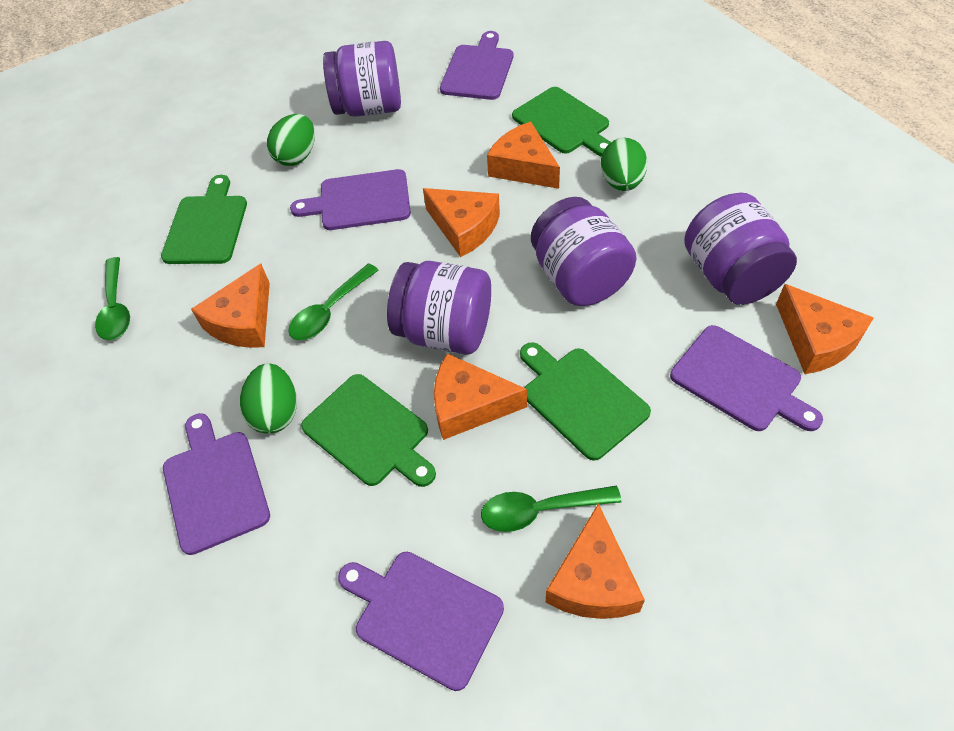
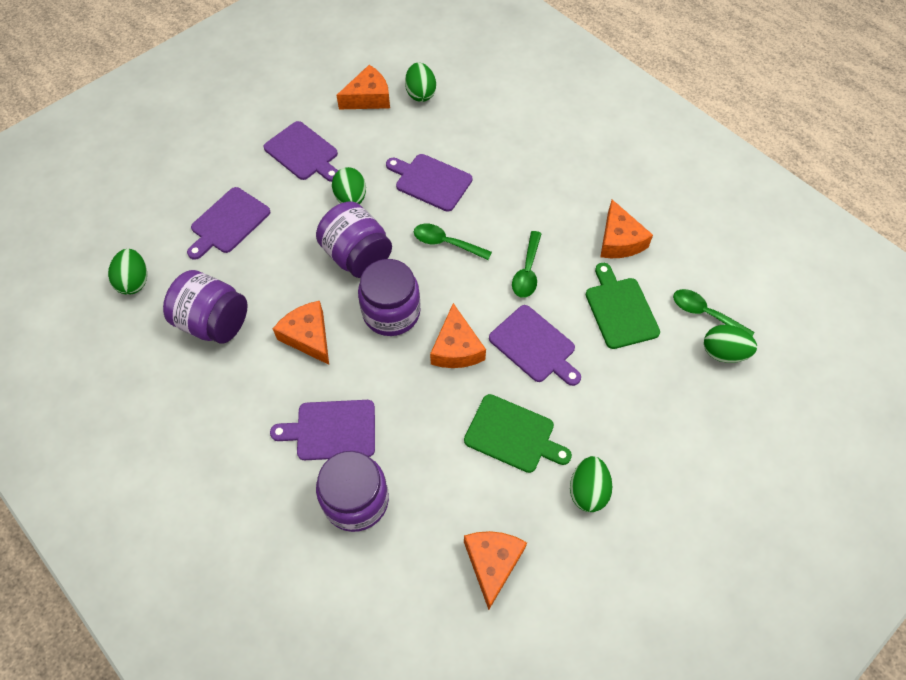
green cutting board: 4 -> 2
green egg: 3 -> 5
orange cheese: 6 -> 5

